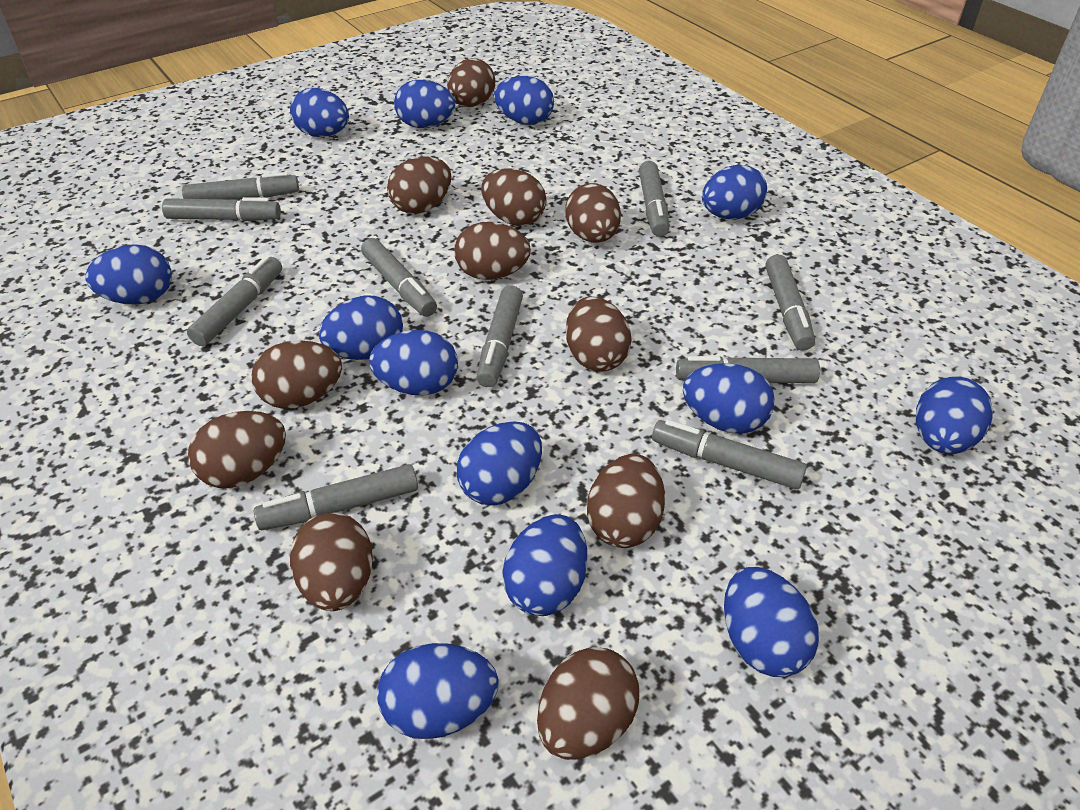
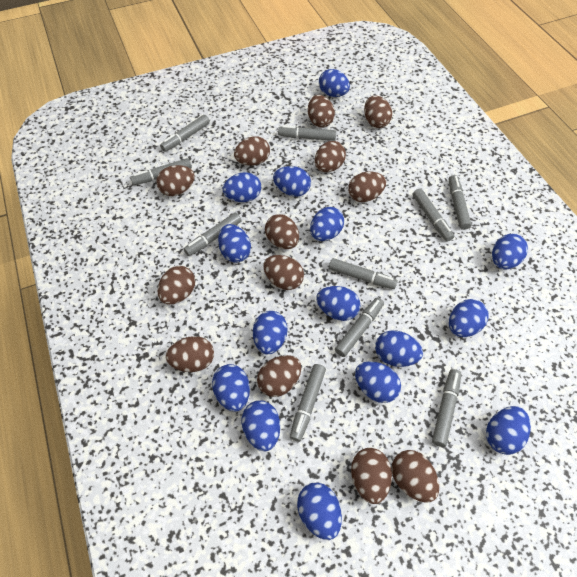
blue egg: 13 -> 15
brown egg: 11 -> 13

